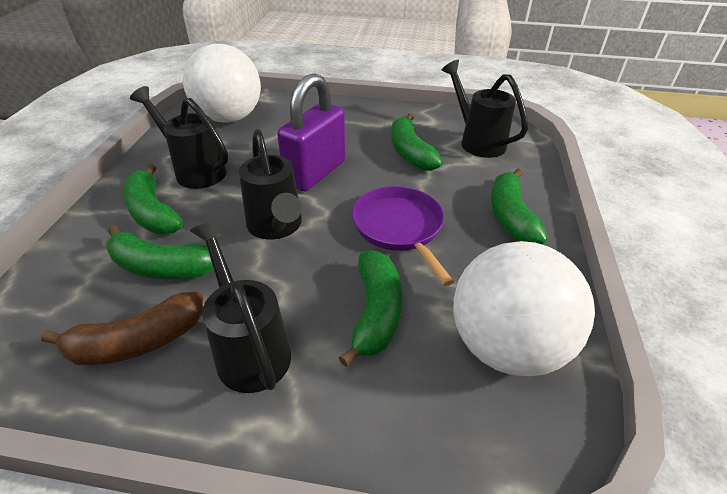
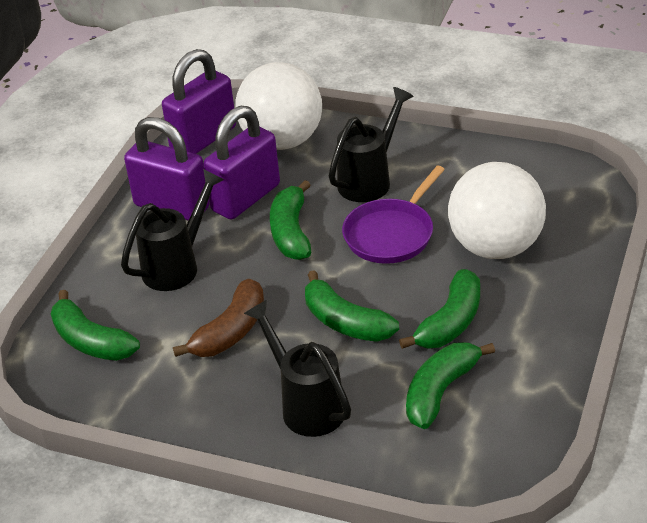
black watering can: 4 -> 3
purple padlock: 1 -> 3

